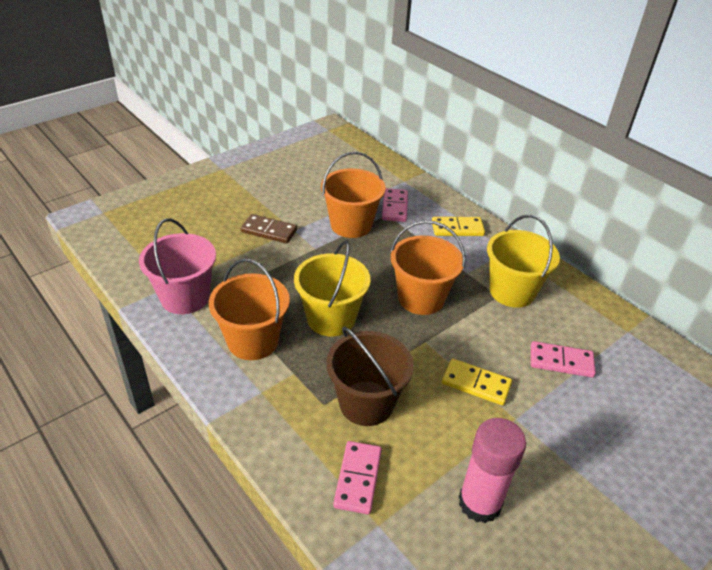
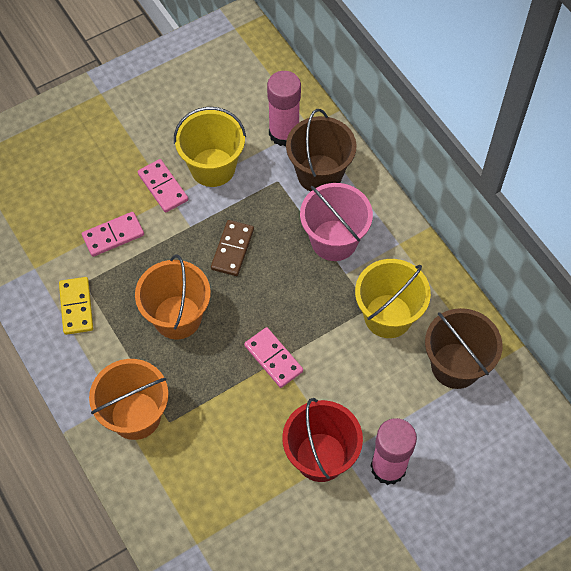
brown bucket: 1 -> 2
orange bucket: 3 -> 2
pink glue stick: 1 -> 2
red bucket: 0 -> 1
yellow domino: 2 -> 1

